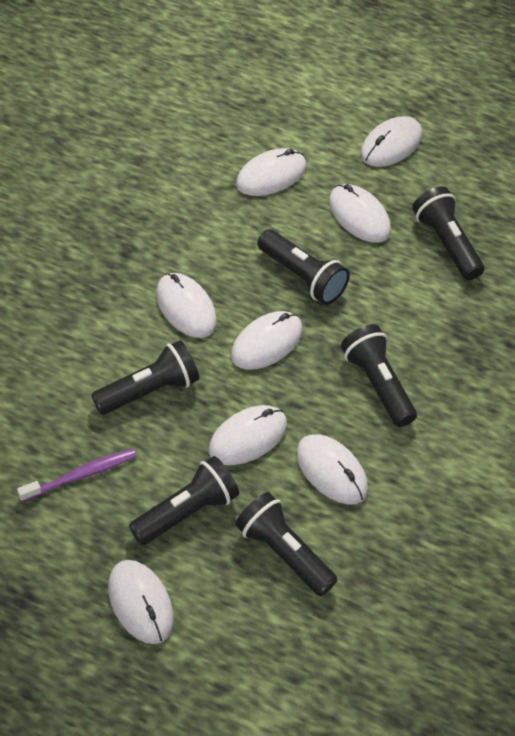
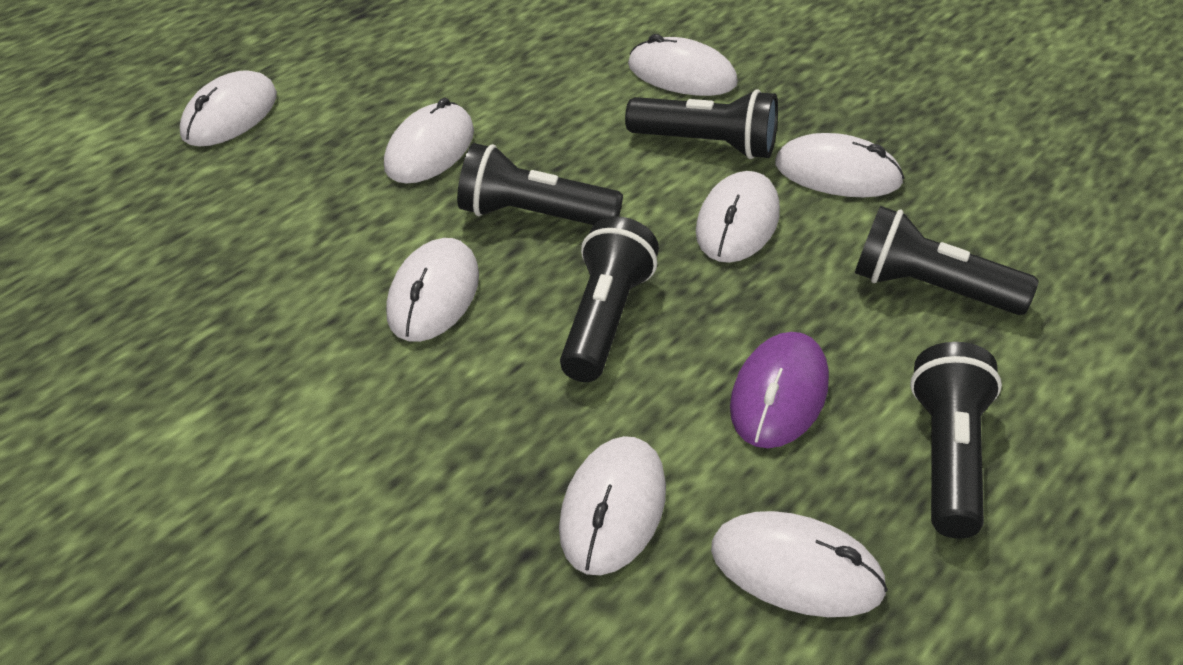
black flashlight: 6 -> 5
purple mouse: 0 -> 1
purple toothbrush: 1 -> 0

